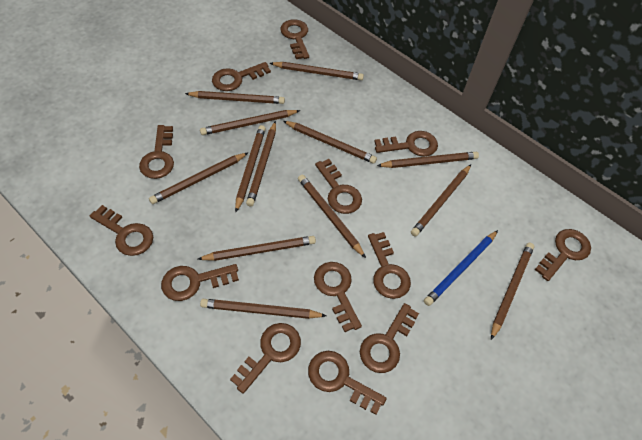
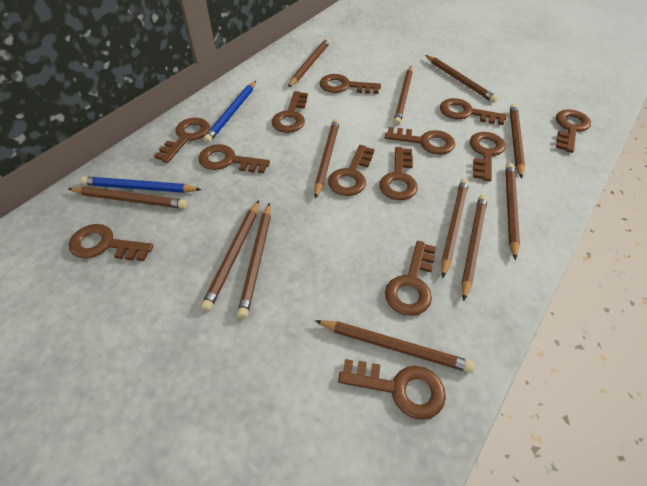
blue pencil: 1 -> 2
brown pencil: 13 -> 12

